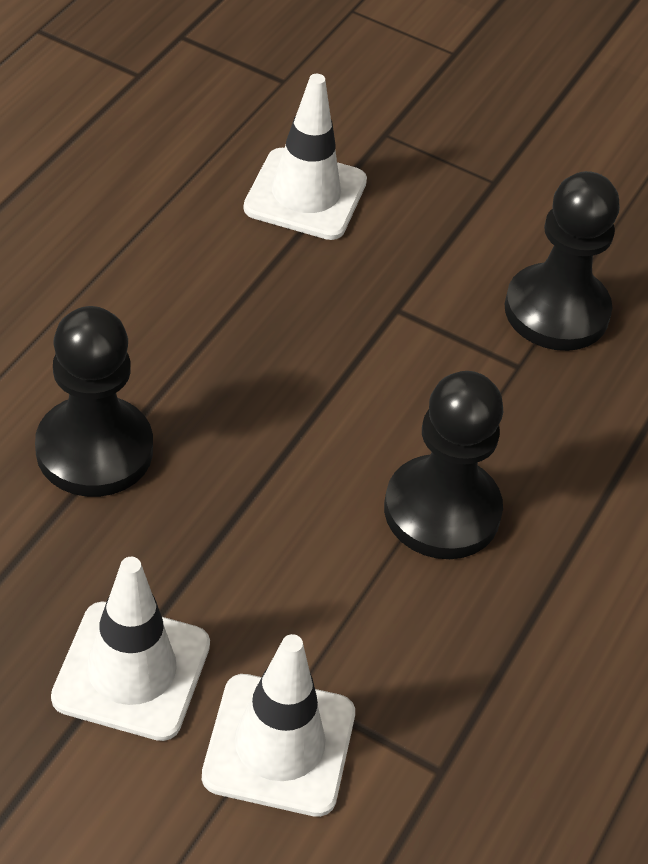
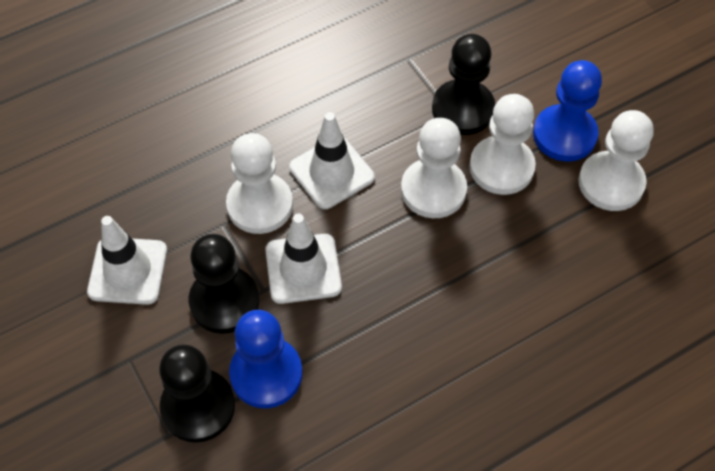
blue pawn: 0 -> 2
white pawn: 0 -> 4

